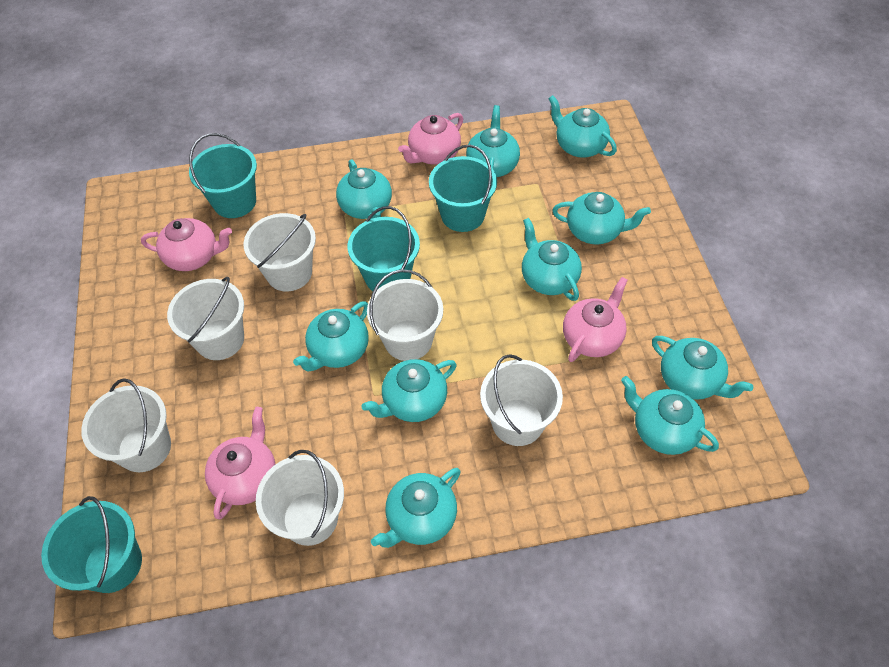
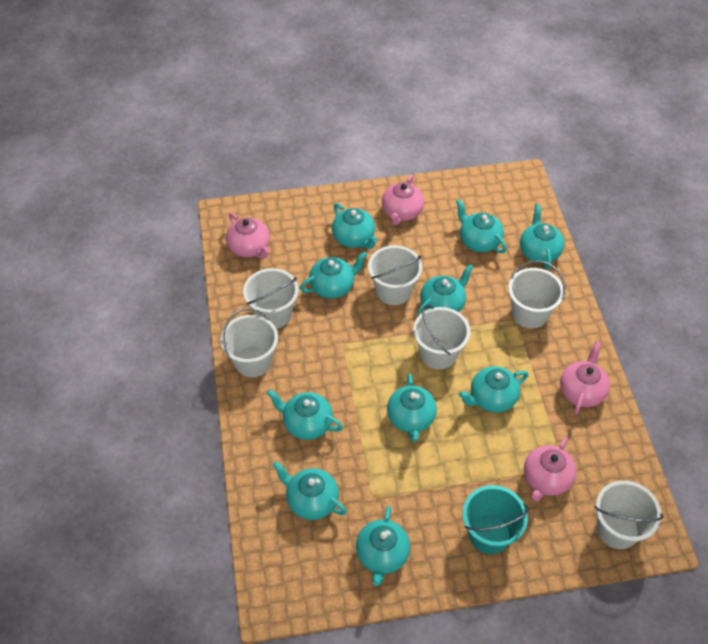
turquoise bucket: 4 -> 1

